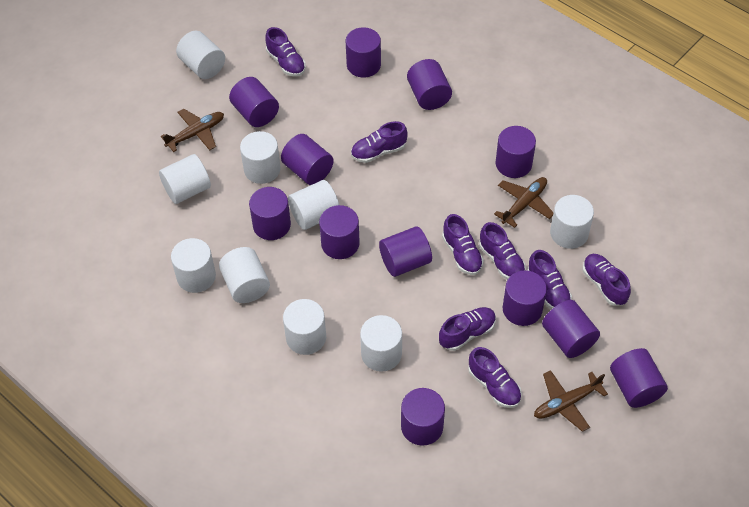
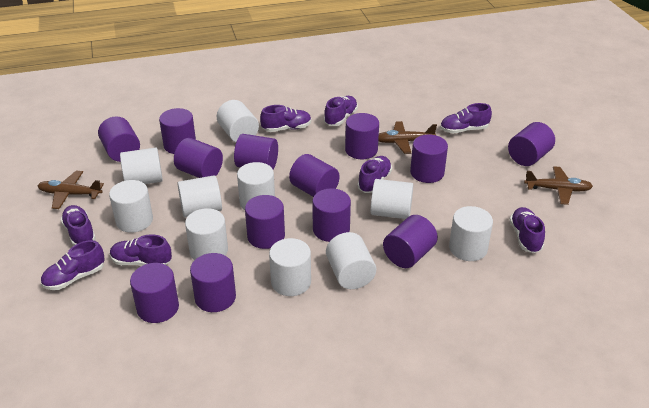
purple cylinder: 12 -> 13
white cylinder: 9 -> 10

